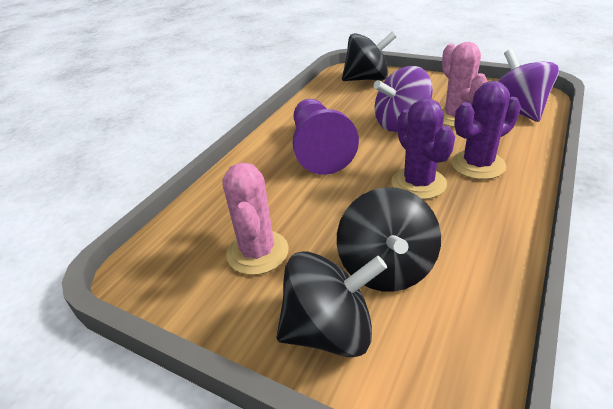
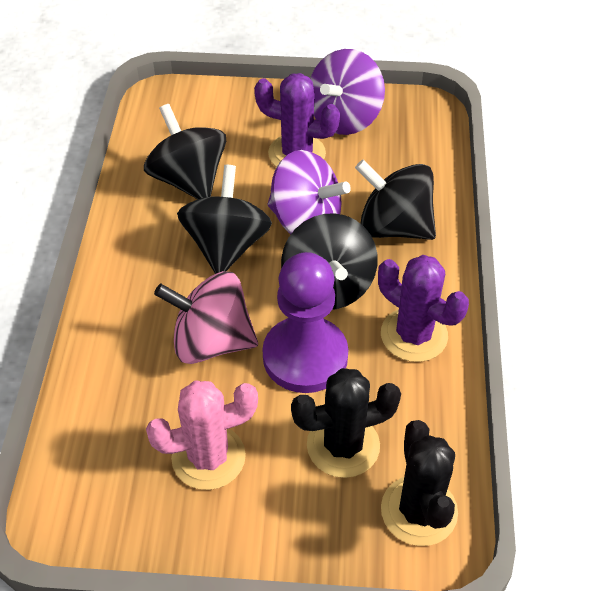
black cactus: 0 -> 2
black spinning top: 3 -> 4
pink cactus: 2 -> 1
pink spinning top: 0 -> 1

